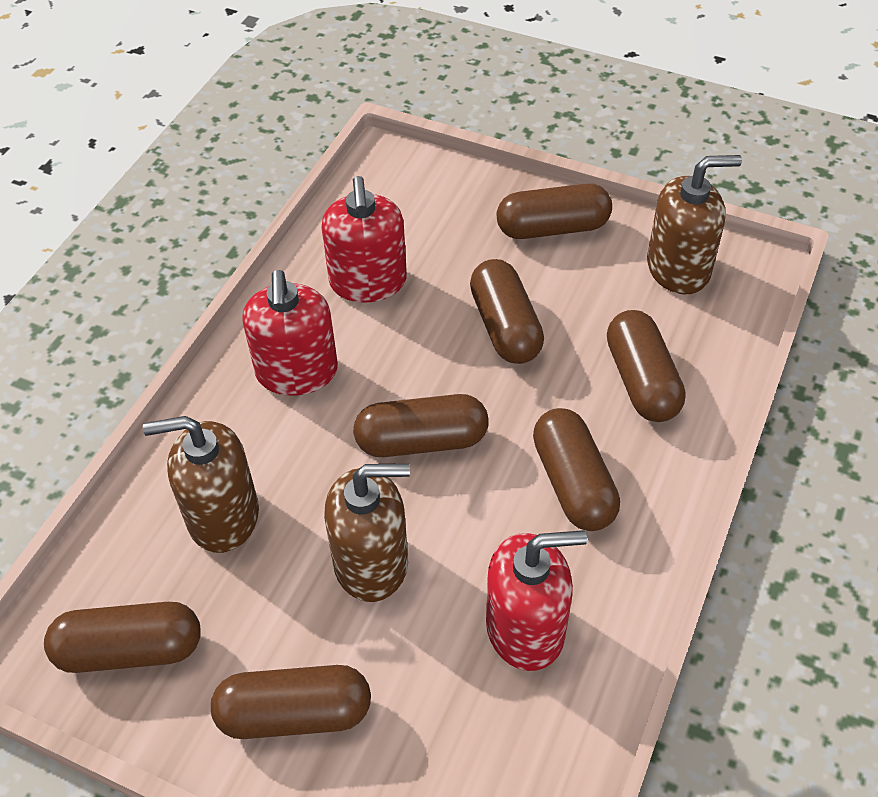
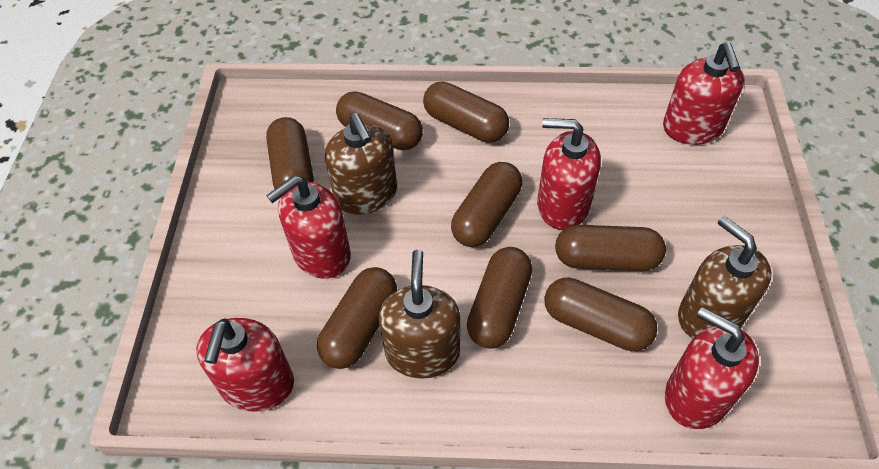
brown capsule: 7 -> 8
red soap dispenser: 3 -> 5

